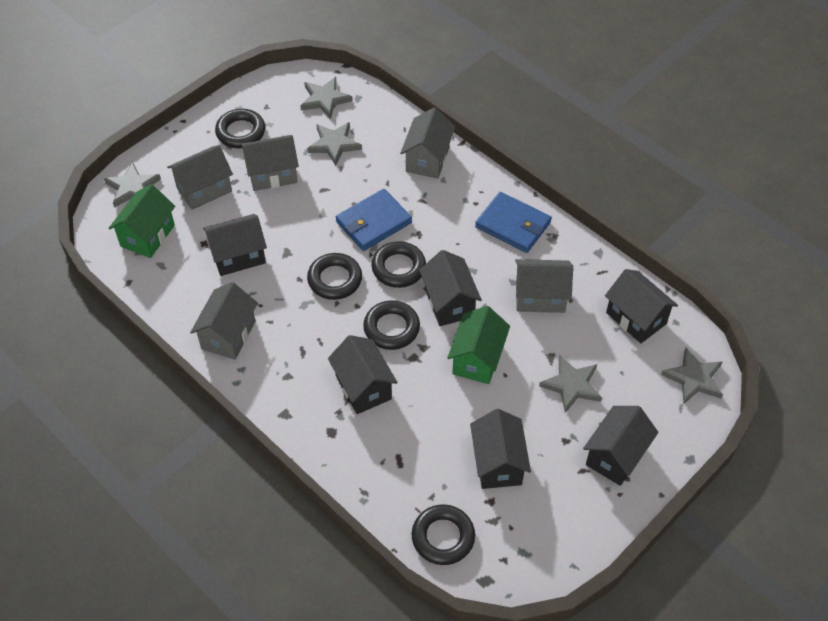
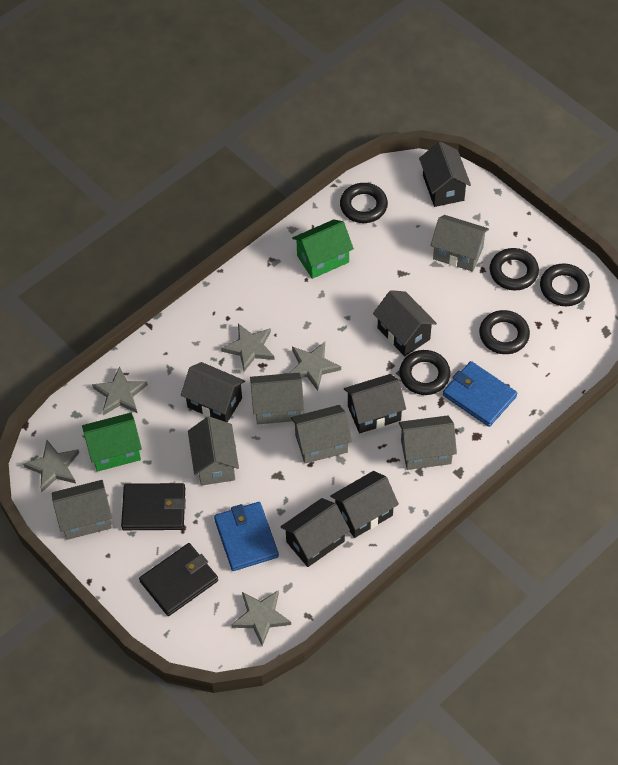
black wallet: 0 -> 2
grey house: 5 -> 6

